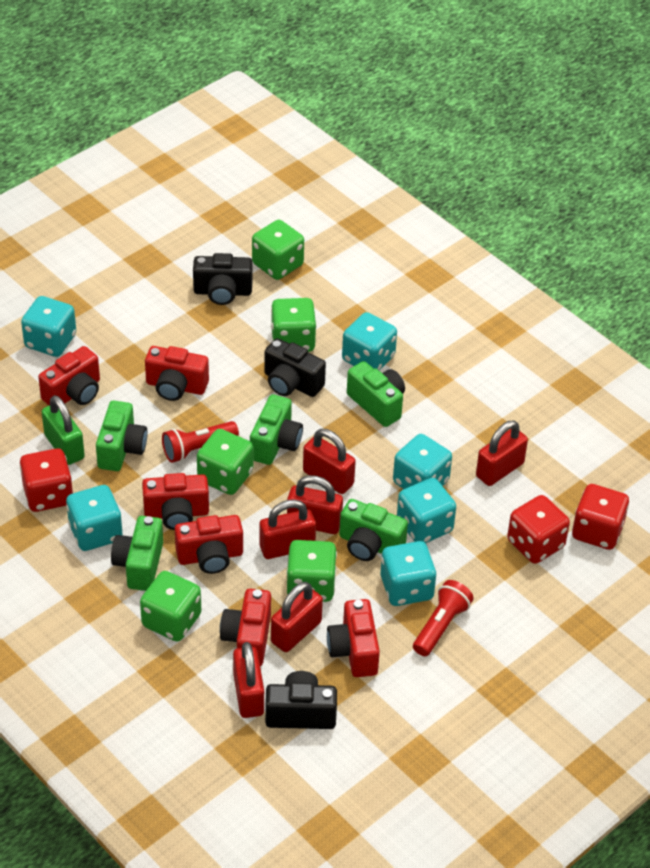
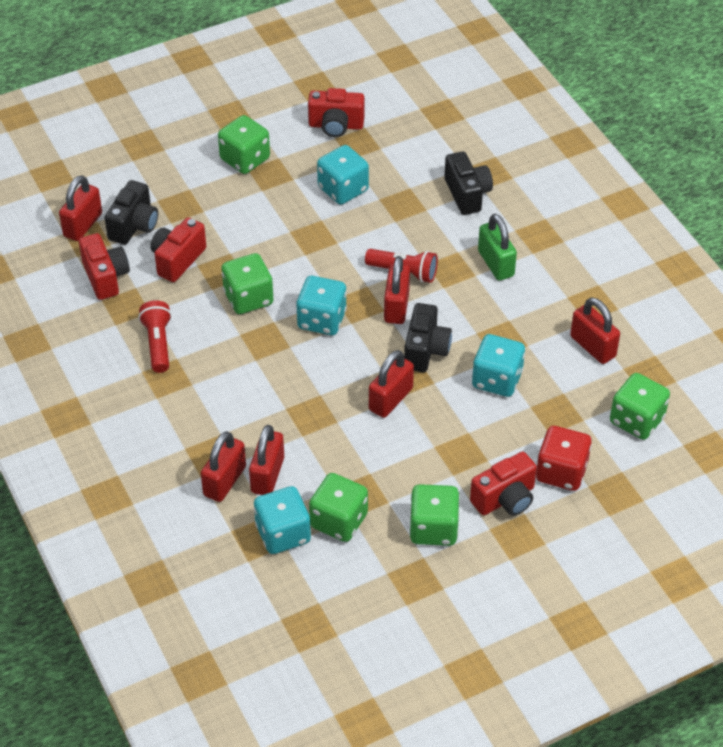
green camera: 5 -> 0
red camera: 6 -> 4
red dice: 3 -> 1
turquoise dice: 6 -> 4

